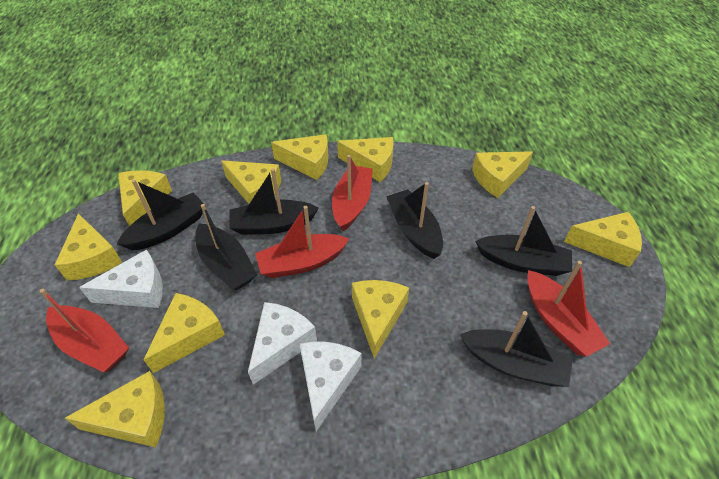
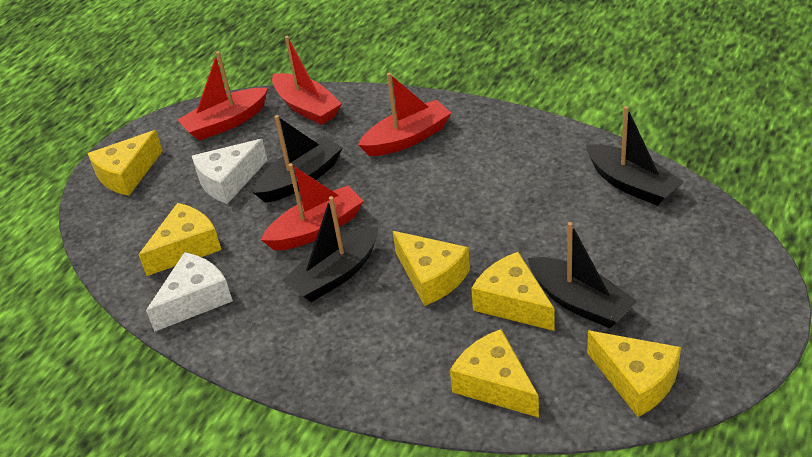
black boat: 6 -> 4
white cheese: 3 -> 2
yellow cheese: 10 -> 6

